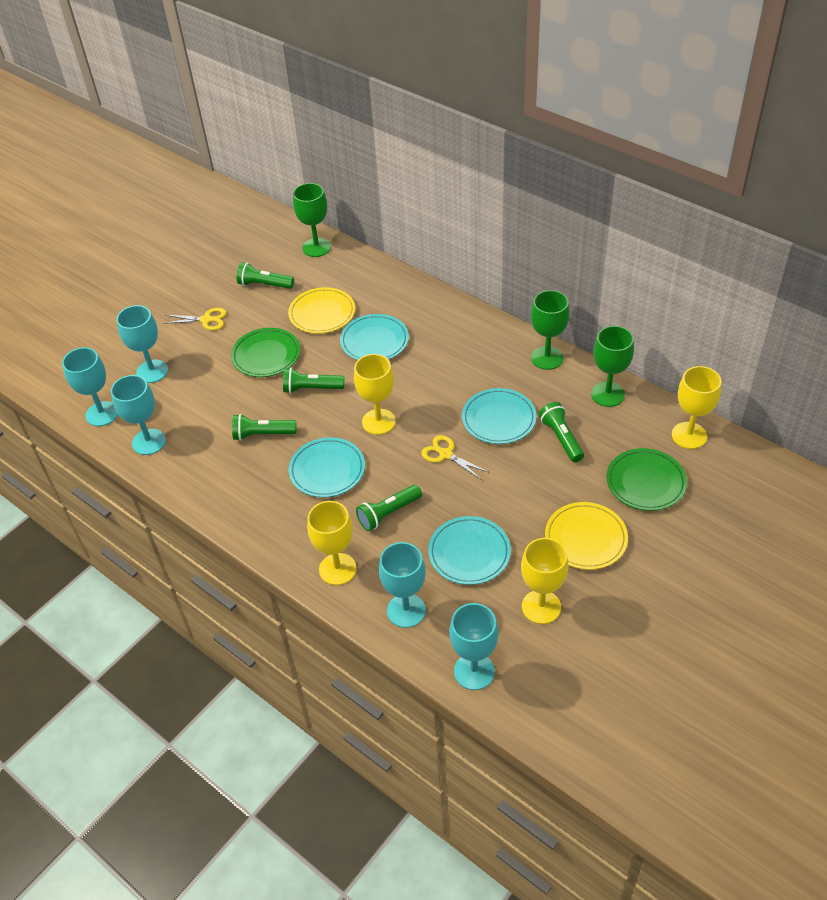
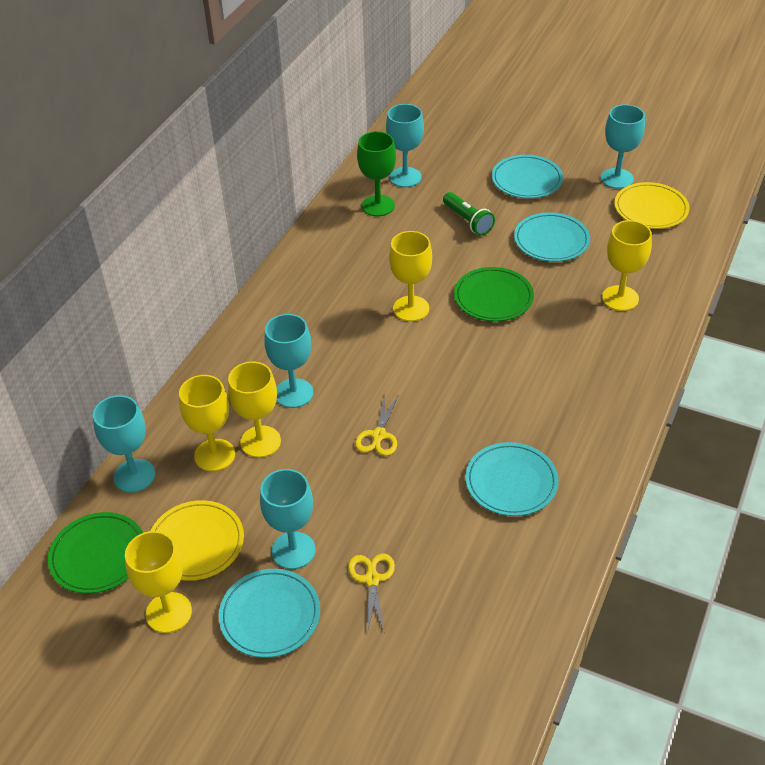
green flashlight: 5 -> 1
green goblet: 3 -> 1
yellow goblet: 4 -> 5

